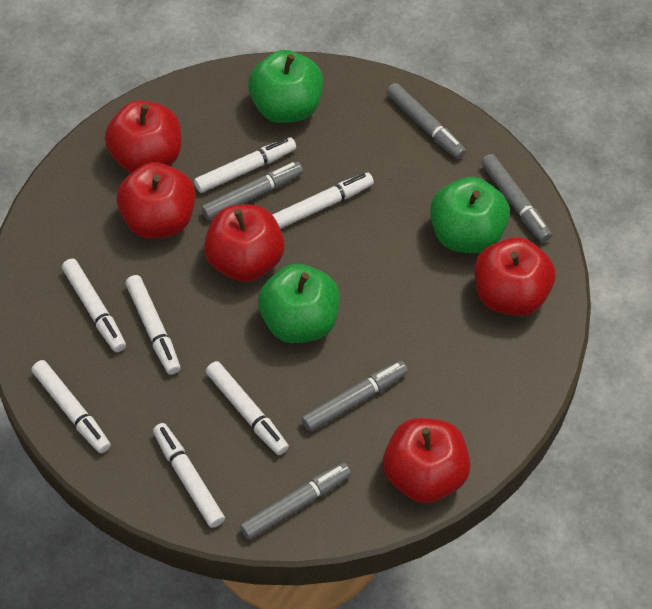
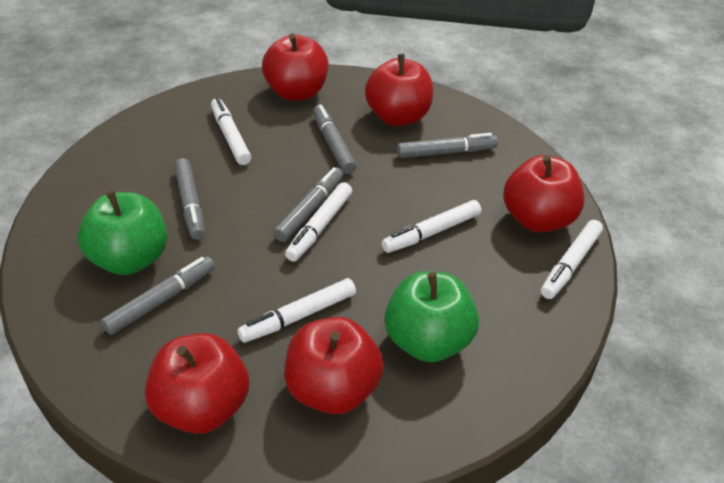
green apple: 3 -> 2
white marker: 7 -> 5

